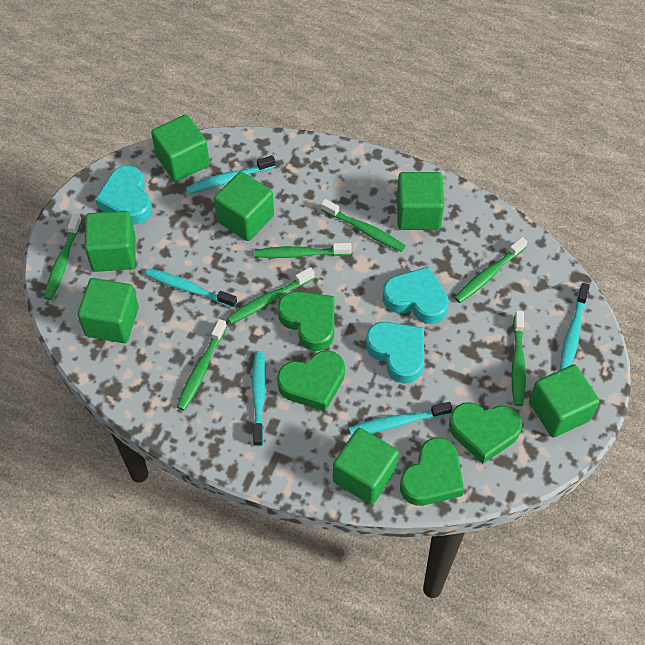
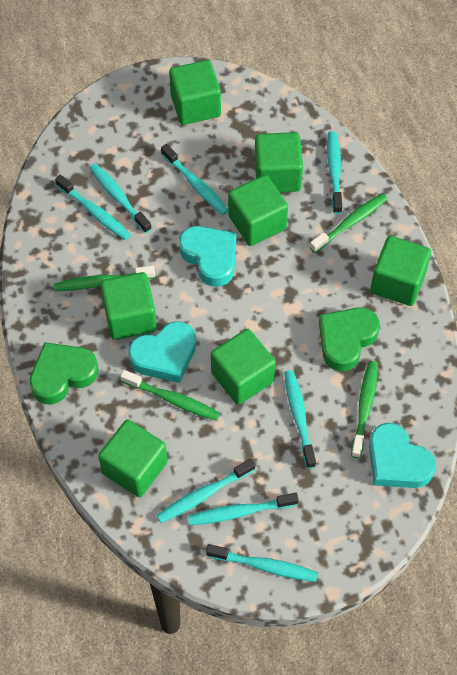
green heart: 4 -> 2
green toothbrush: 7 -> 4
turquoise toothbrush: 5 -> 8

